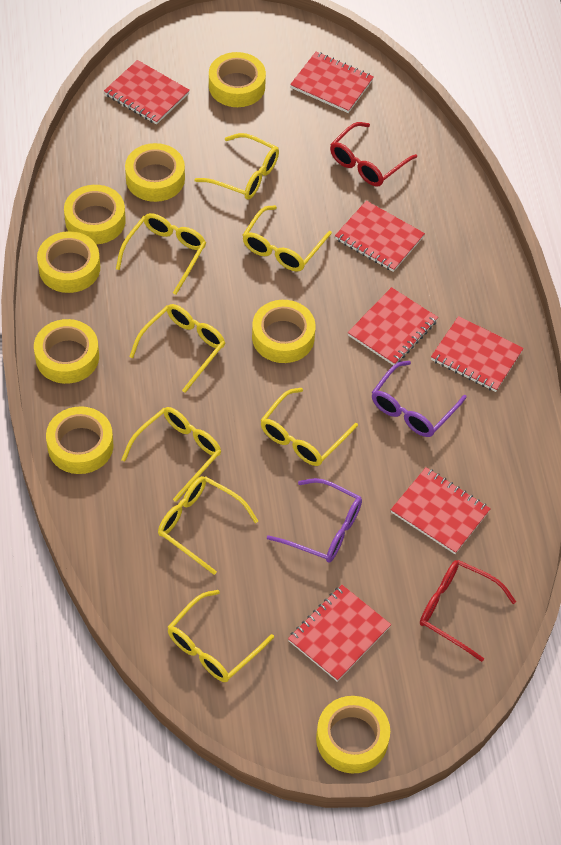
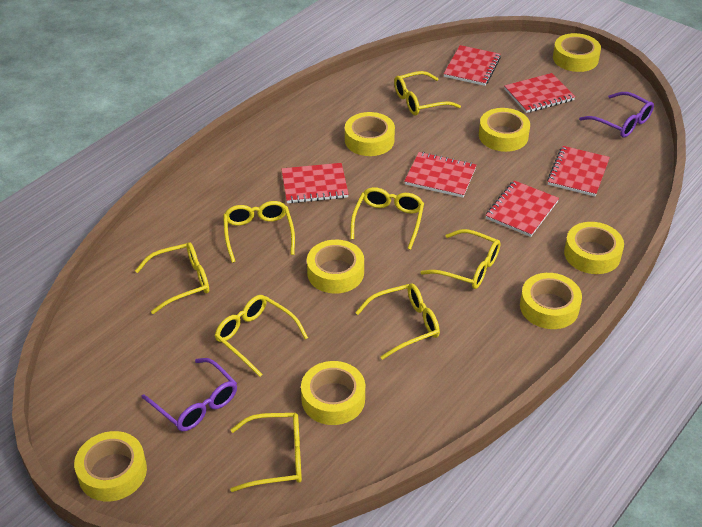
red glasses: 2 -> 0
red notebook: 7 -> 6

